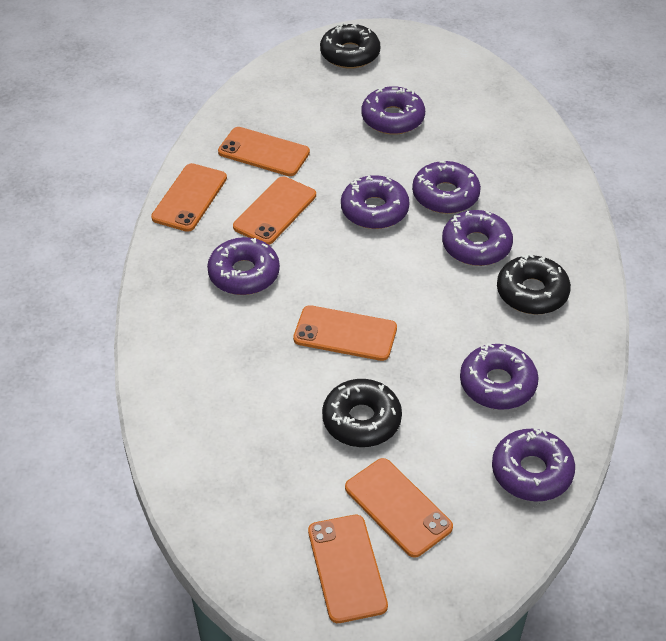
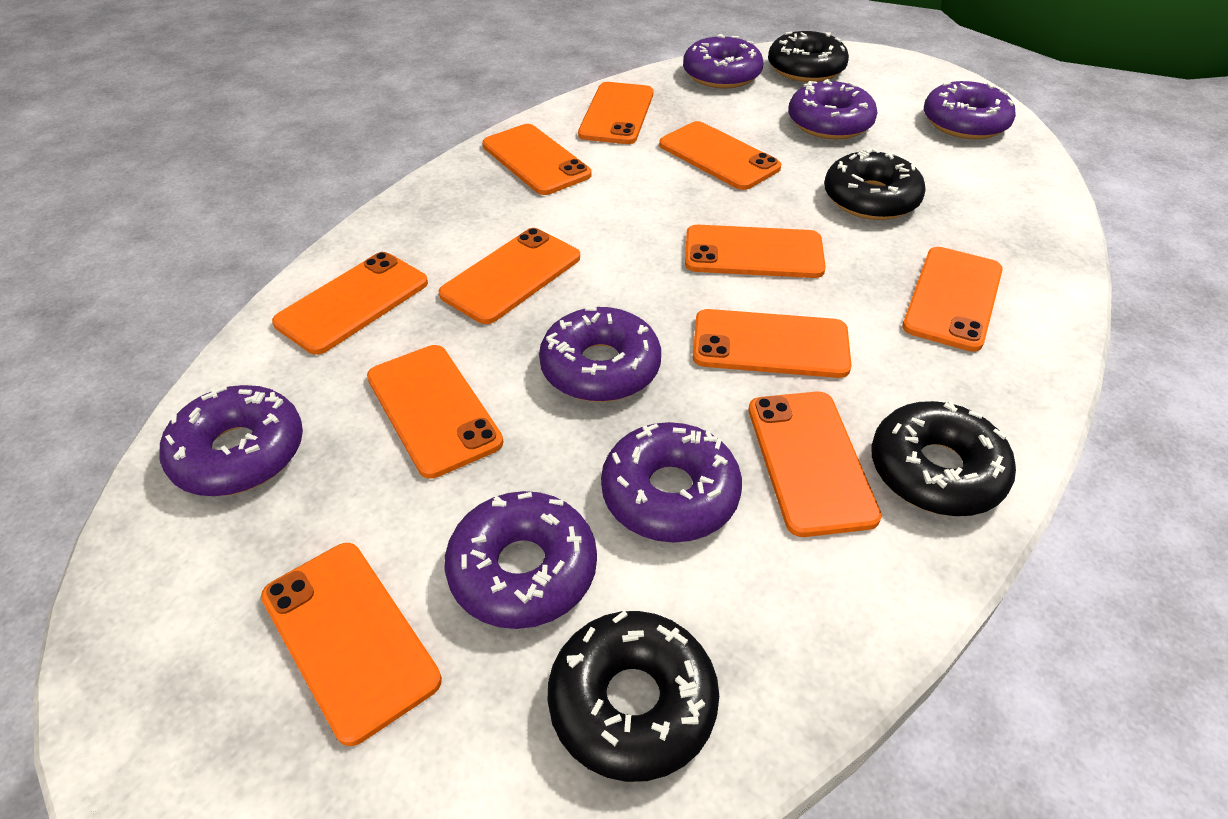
black donut: 3 -> 4
orange phone: 6 -> 11

